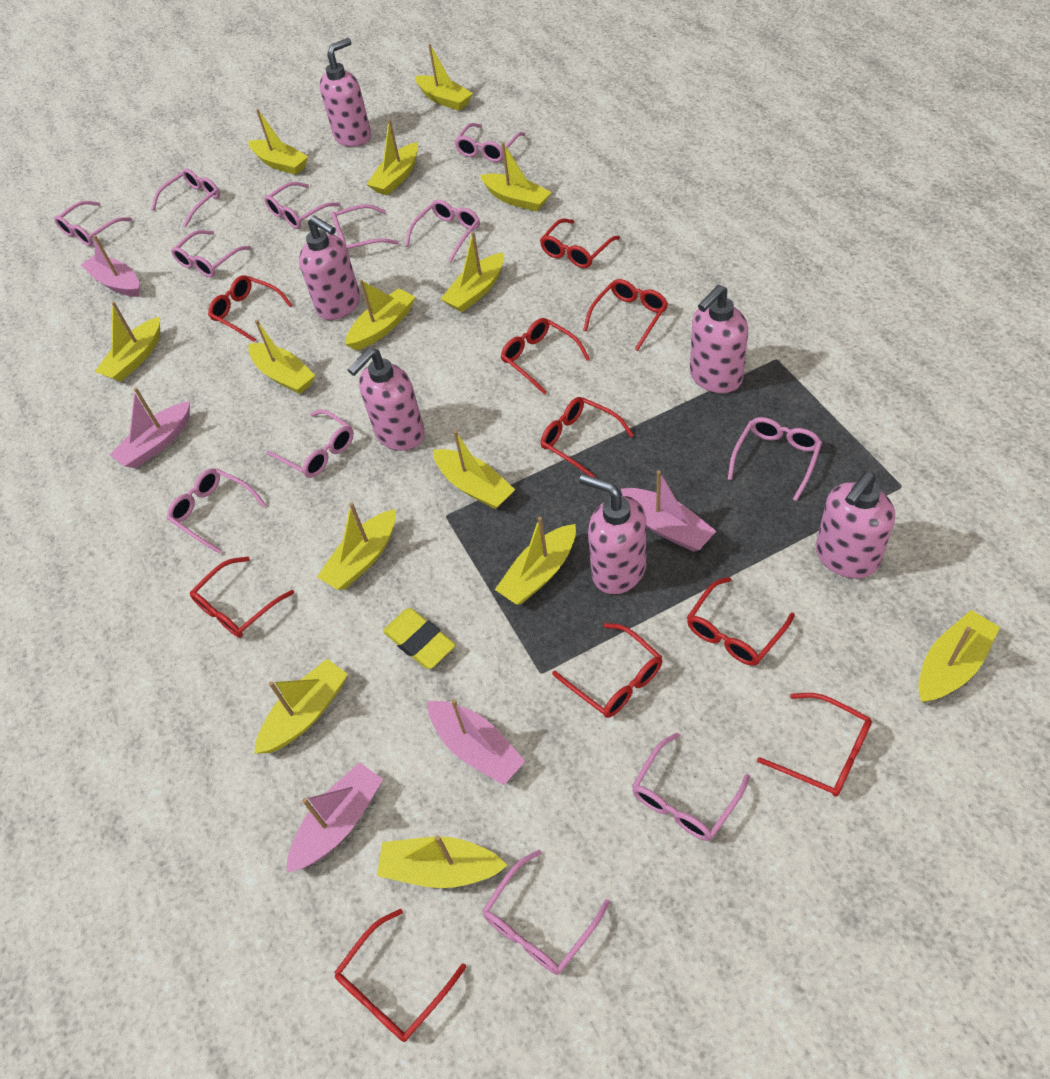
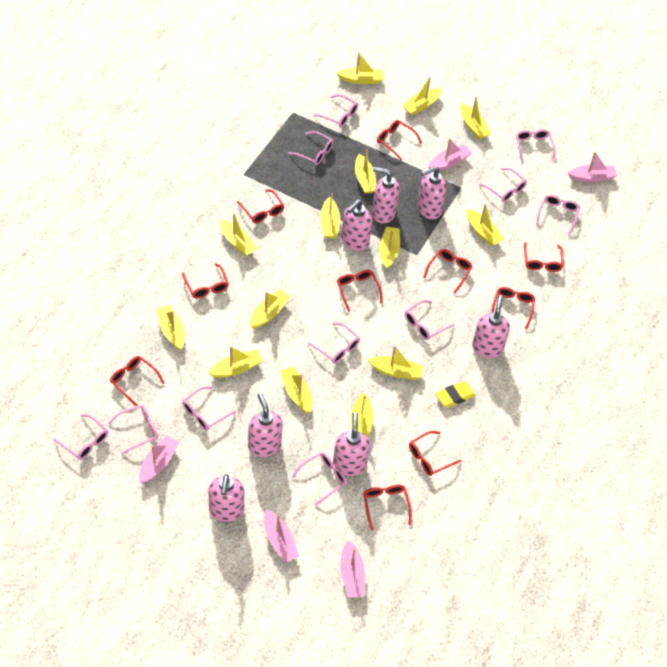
pink glasses: 12 -> 11
pink soap dispenser: 6 -> 7

